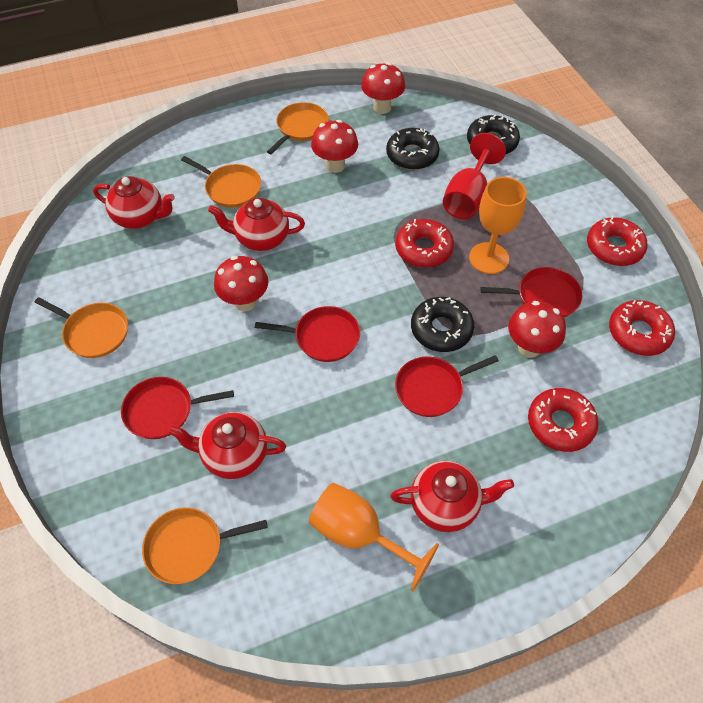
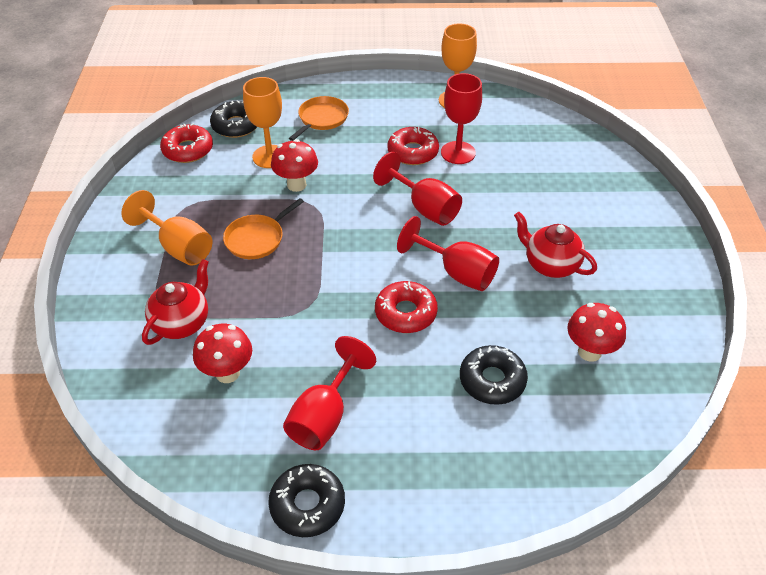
orange goblet: 2 -> 3
orange pan: 4 -> 2
red donut: 4 -> 3
red goblet: 1 -> 4
red mushroom: 4 -> 3
red pan: 4 -> 0
red teapot: 4 -> 2

